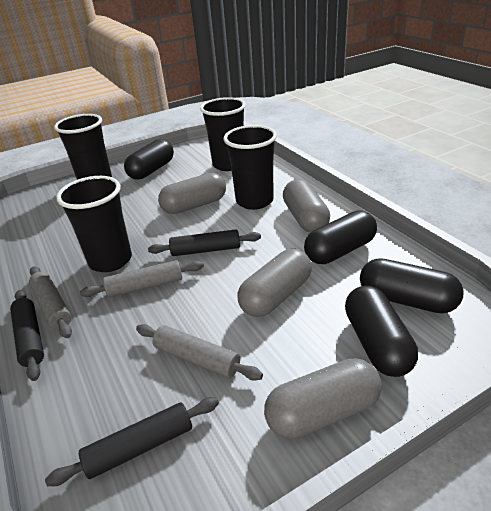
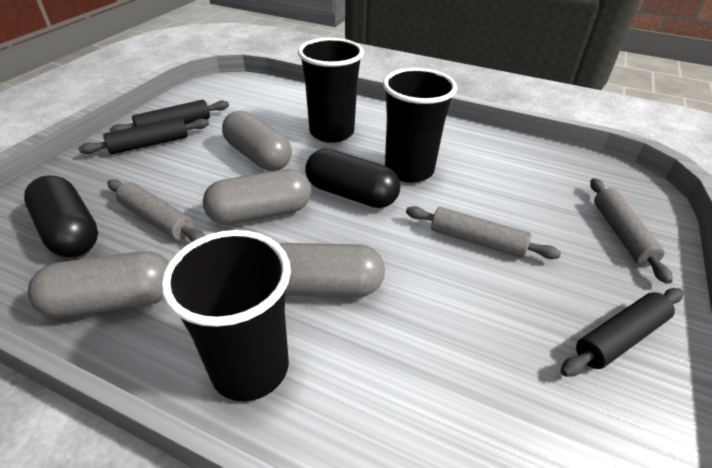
black capsule: 4 -> 2
black cup: 4 -> 3

